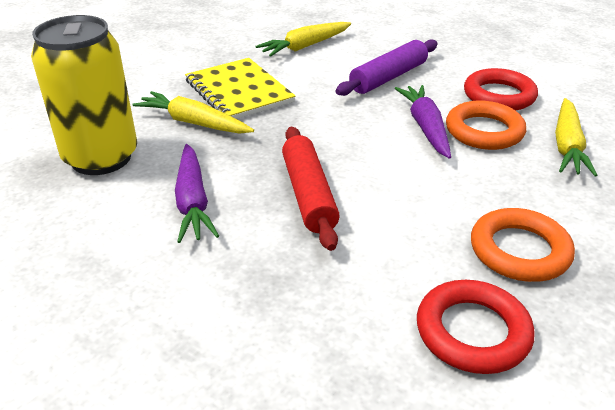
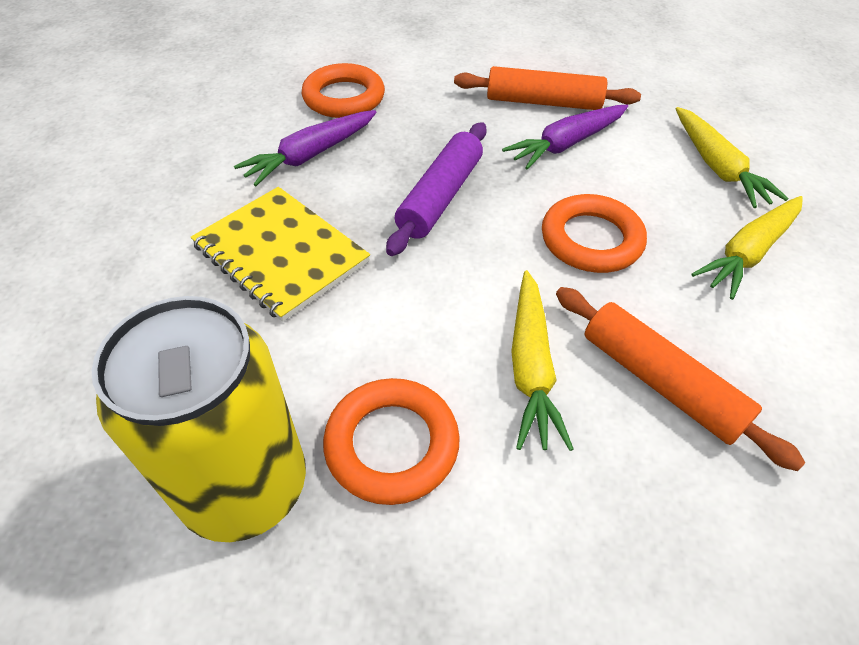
orange ring: 2 -> 3
orange rolling pin: 0 -> 2
red ring: 2 -> 0
red rolling pin: 1 -> 0

